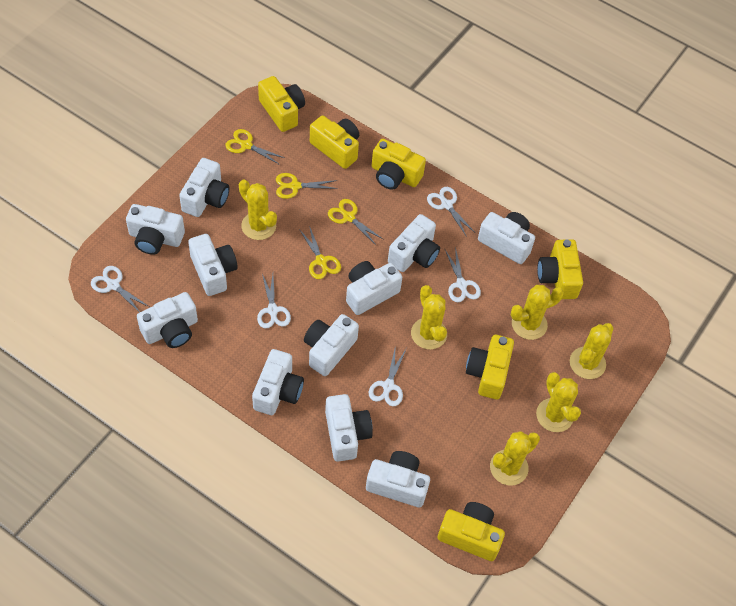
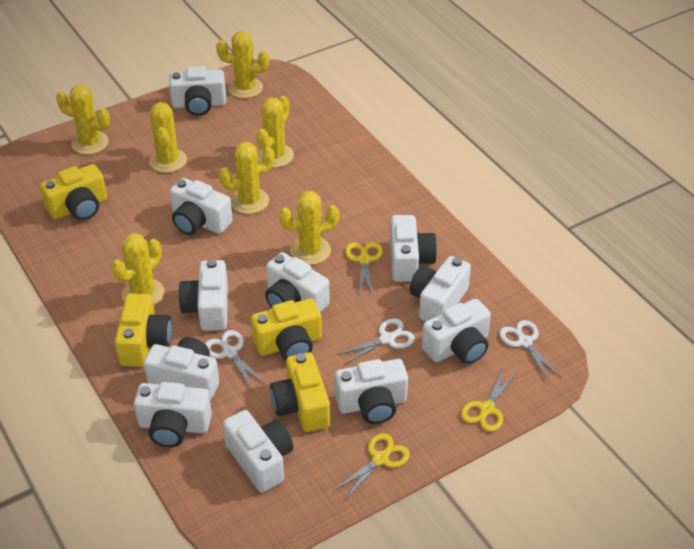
white scissors: 5 -> 3
yellow cactus: 6 -> 7
yellow camera: 6 -> 4
yellow scissors: 4 -> 3

